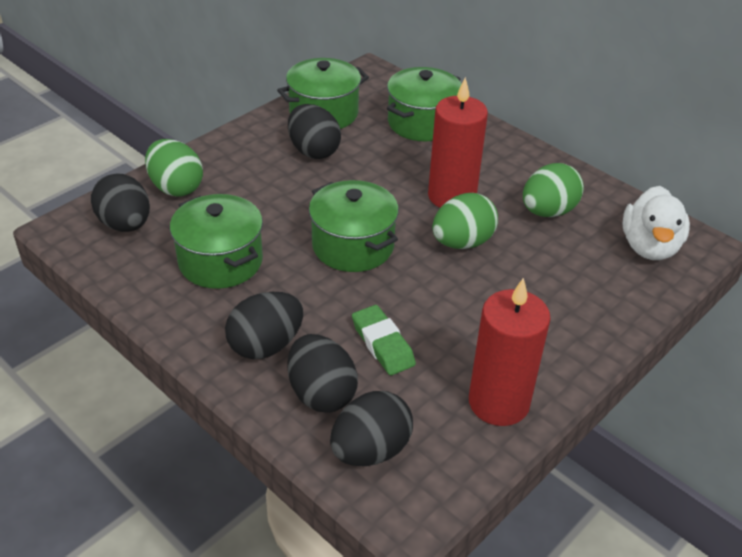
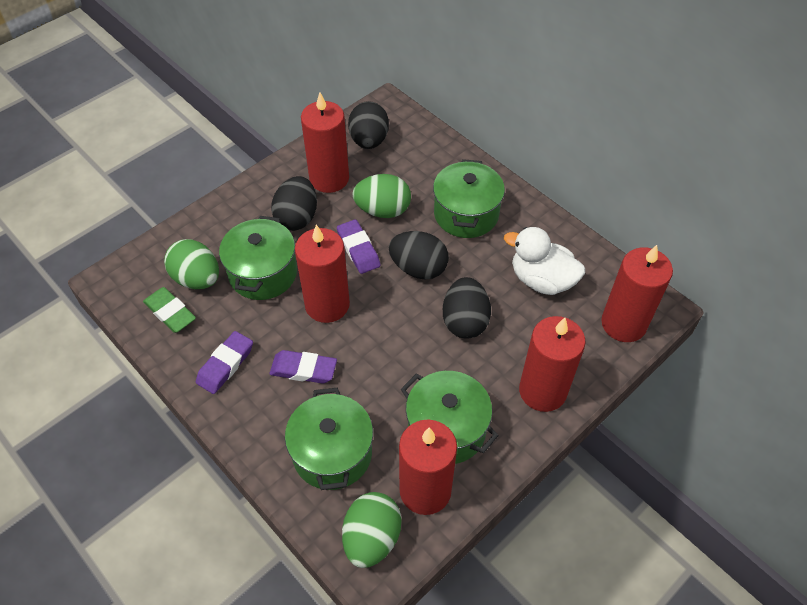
black egg: 5 -> 4
purple eraser: 0 -> 3
red candle: 2 -> 5

